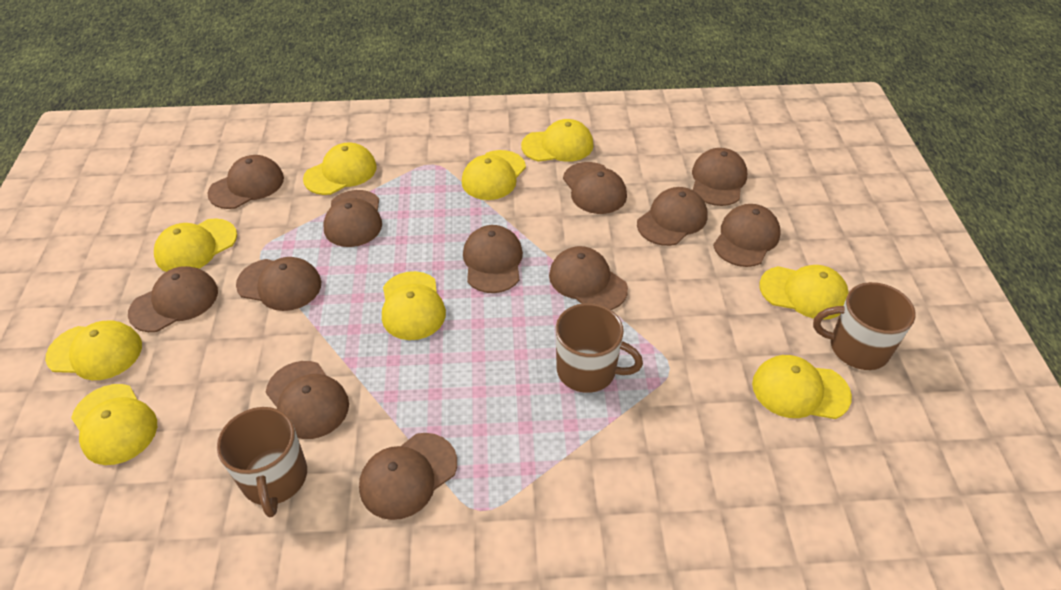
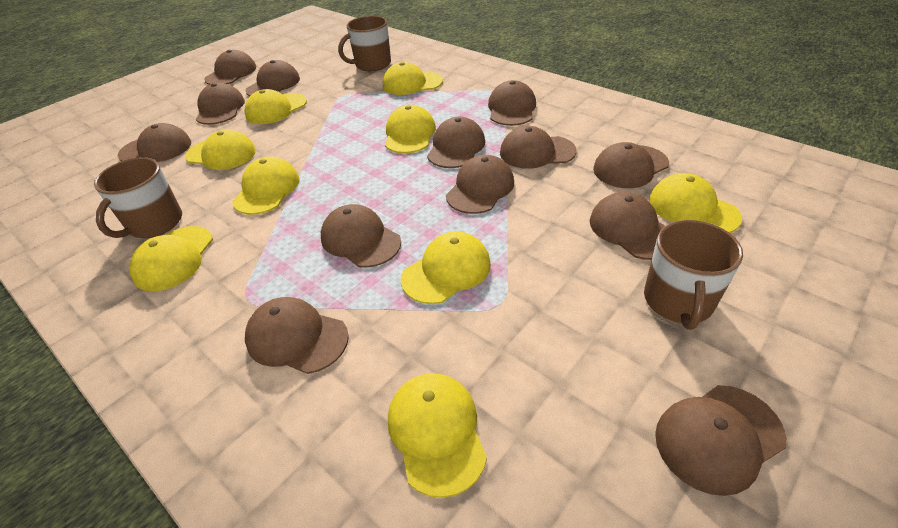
brown cap: 12 -> 13

